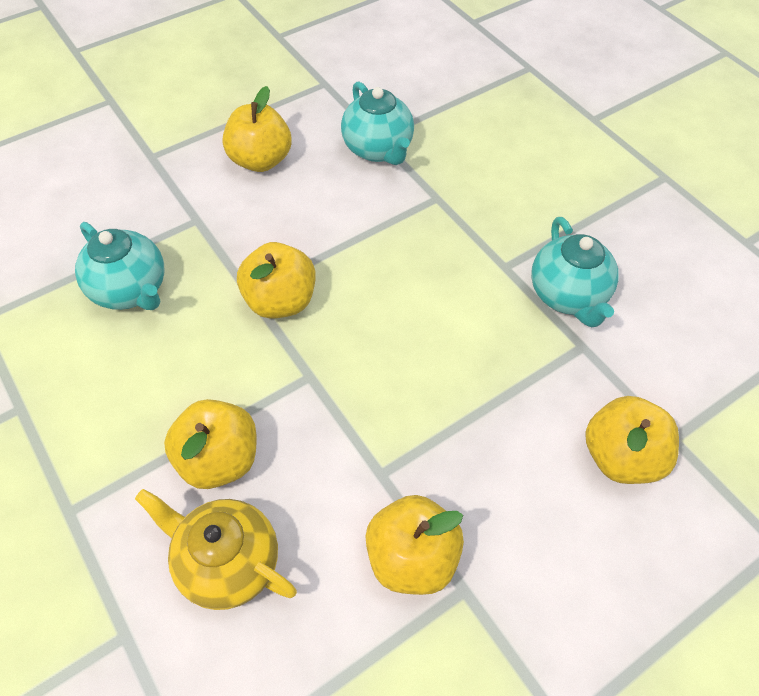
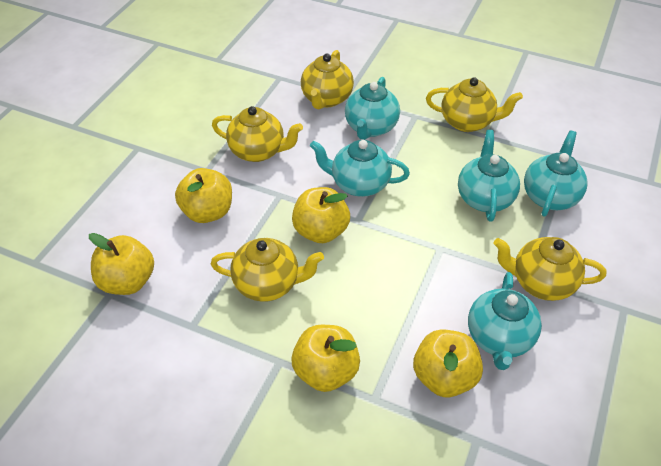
turquoise teapot: 3 -> 5
yellow teapot: 1 -> 5

